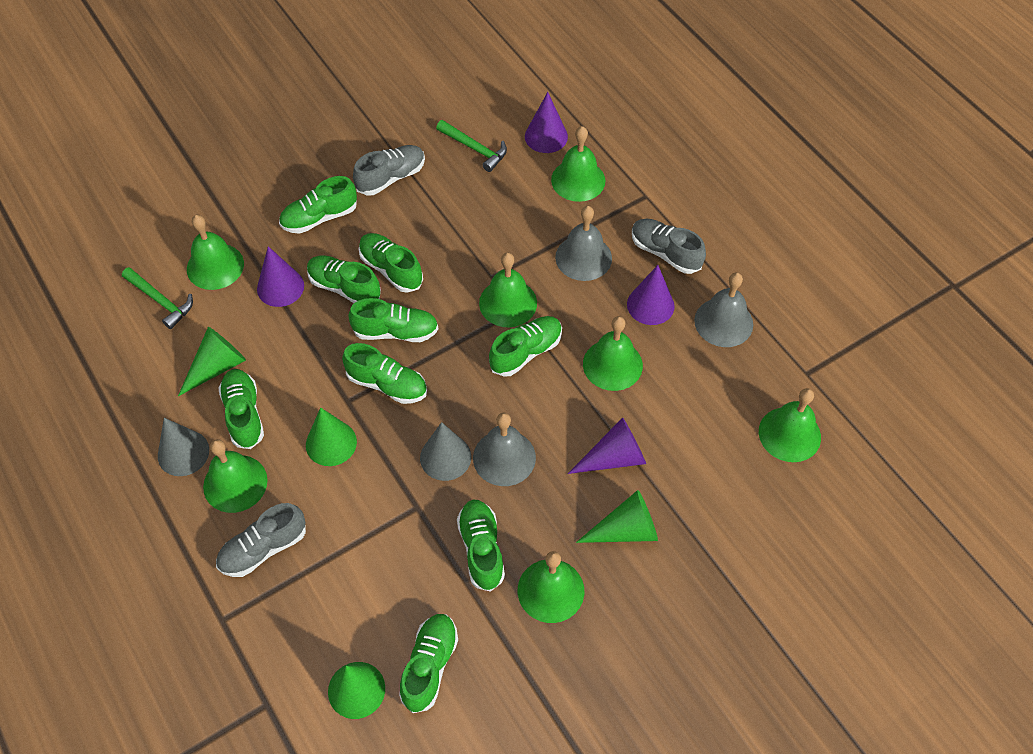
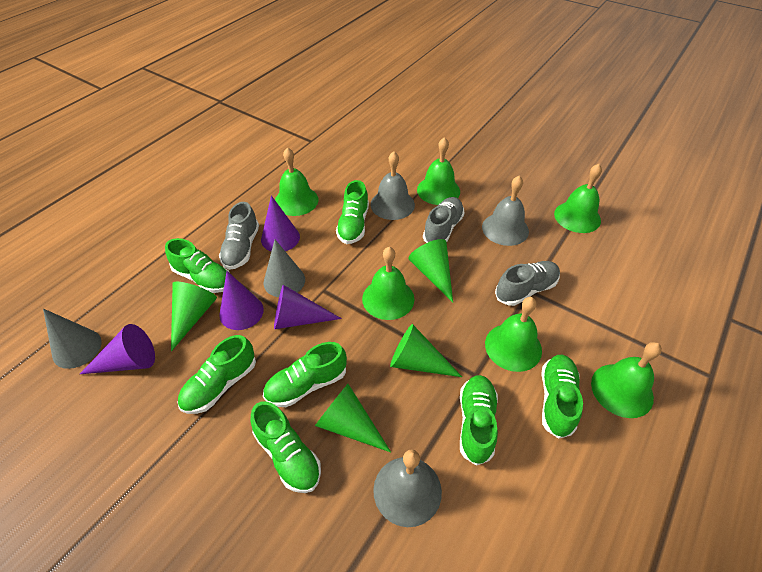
green bell: 7 -> 6
green hammer: 2 -> 0
green shoe: 9 -> 7

